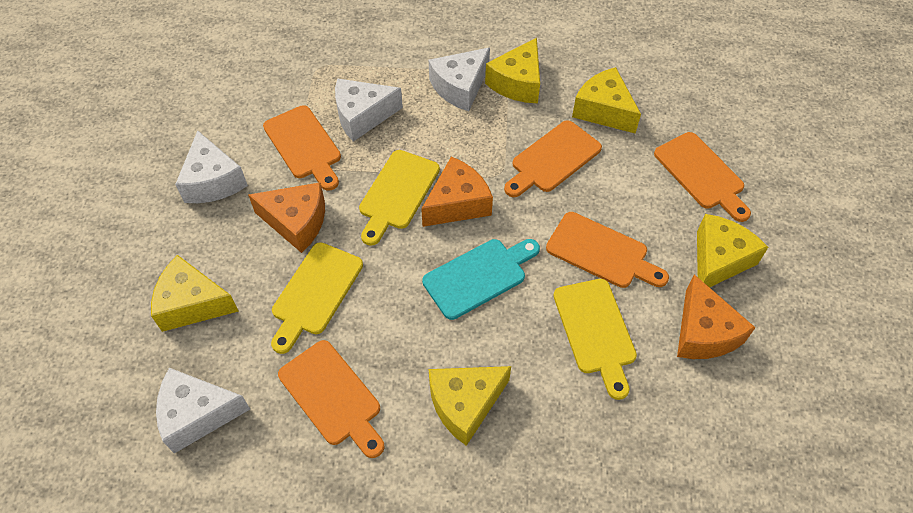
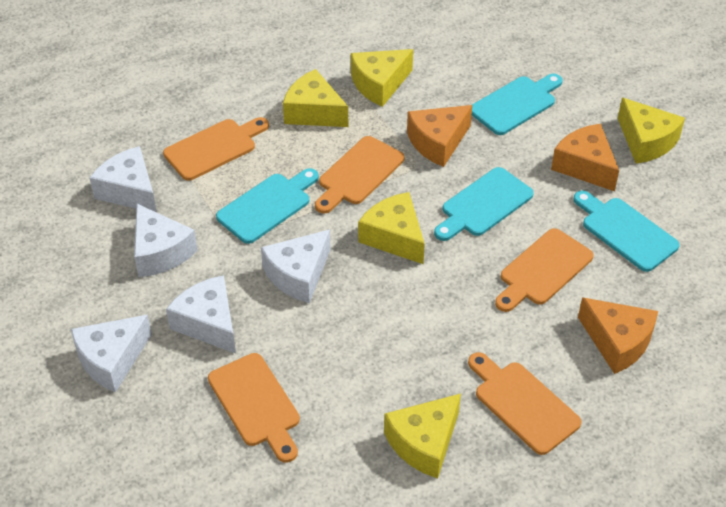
turquoise cutting board: 1 -> 4
white cheese: 4 -> 5
yellow cutting board: 3 -> 0

